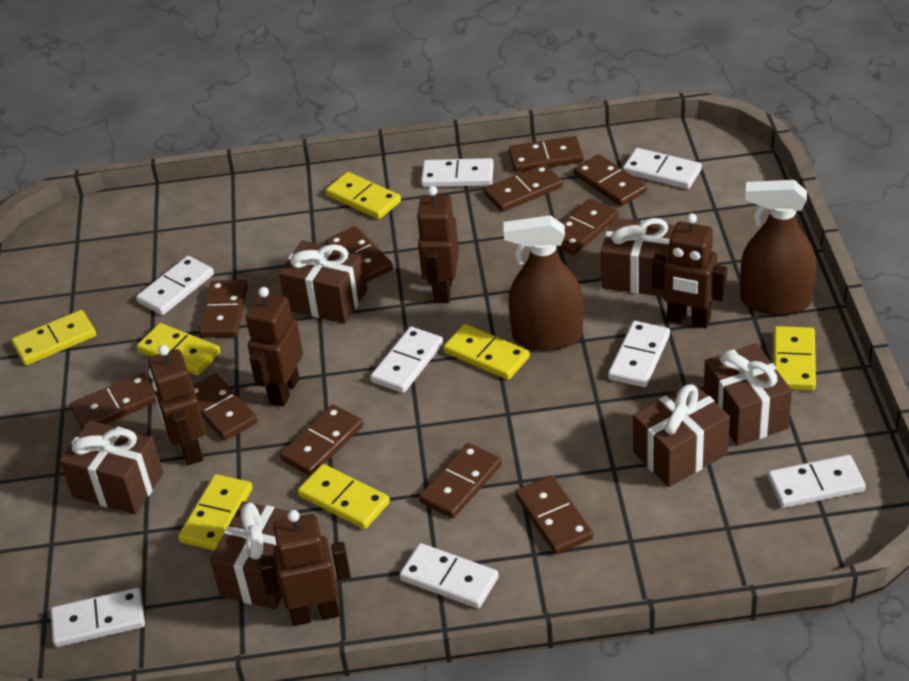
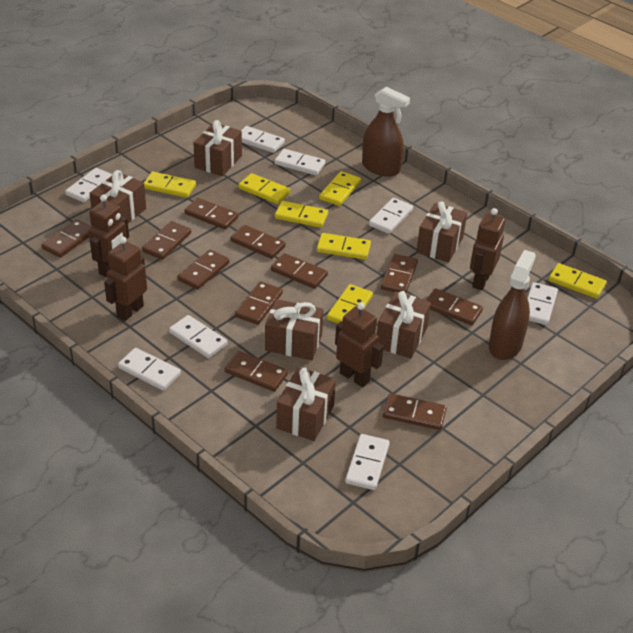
brown robot: 5 -> 4

